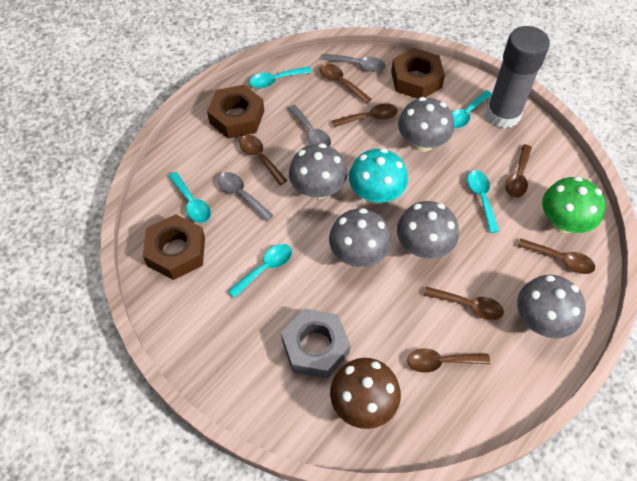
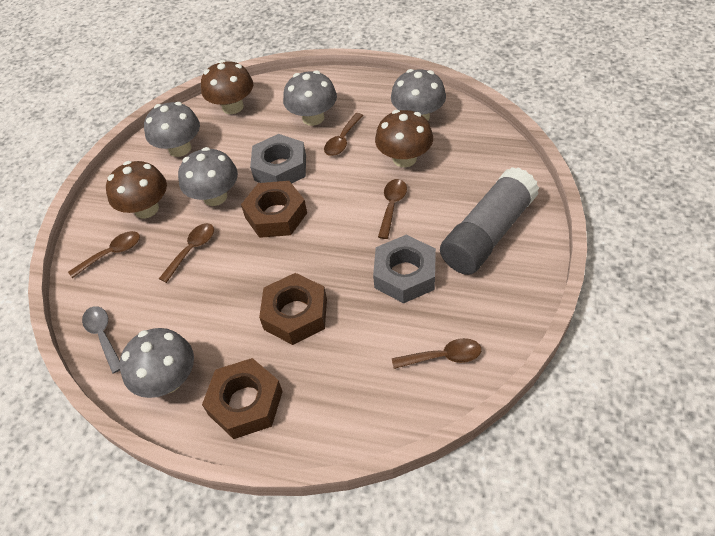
brown mushroom: 1 -> 3
brown spoon: 7 -> 5
green mushroom: 1 -> 0
grey nut: 1 -> 2
grey spoon: 3 -> 1
turquoise mushroom: 1 -> 0
turquoise spoon: 5 -> 0

